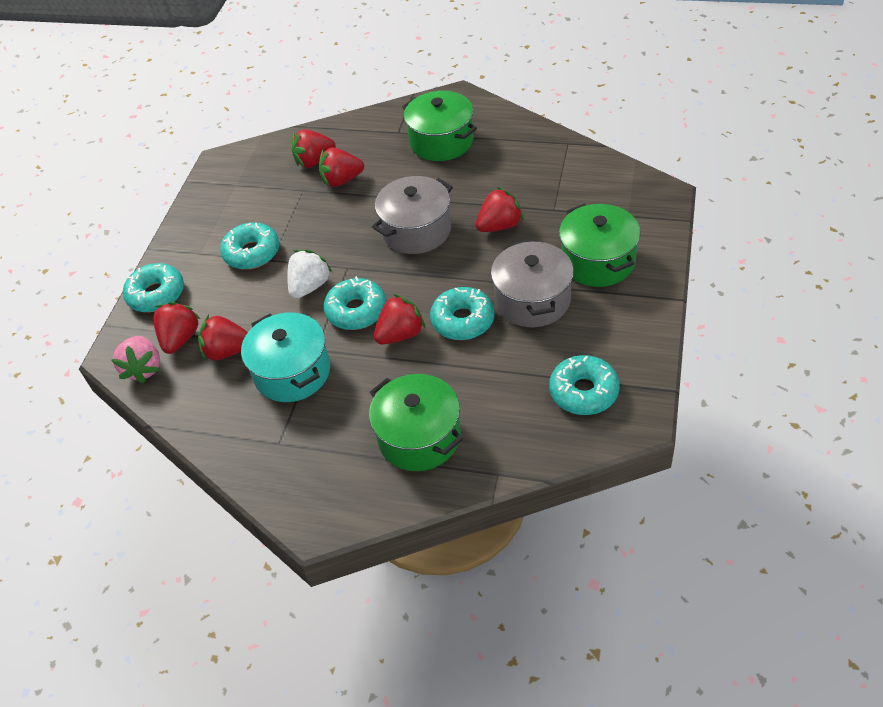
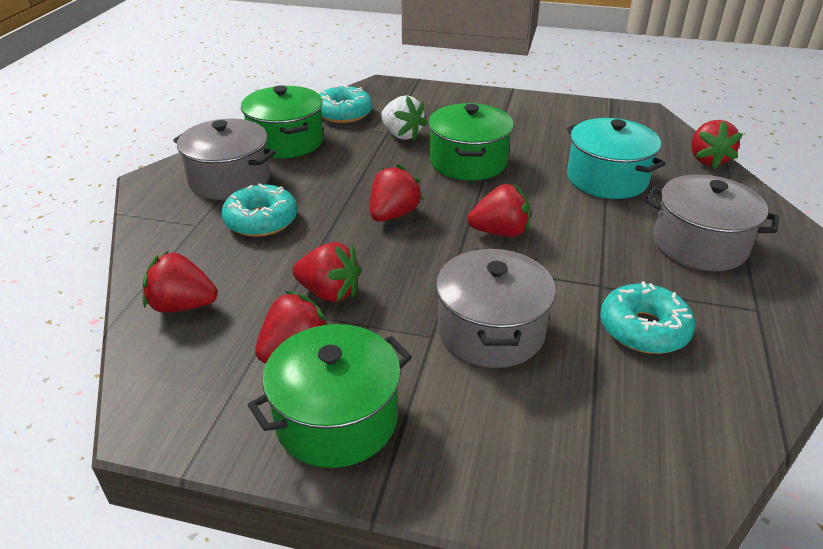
grey pot: 2 -> 3
pink strawberry: 1 -> 0
turquoise donut: 5 -> 3

